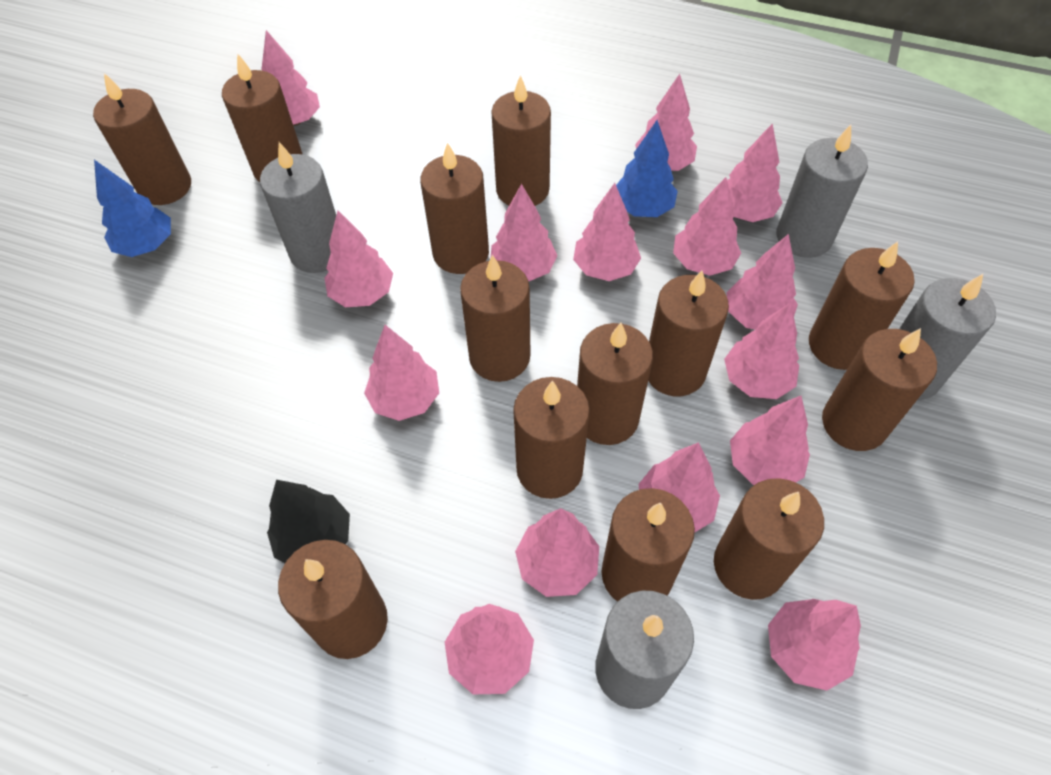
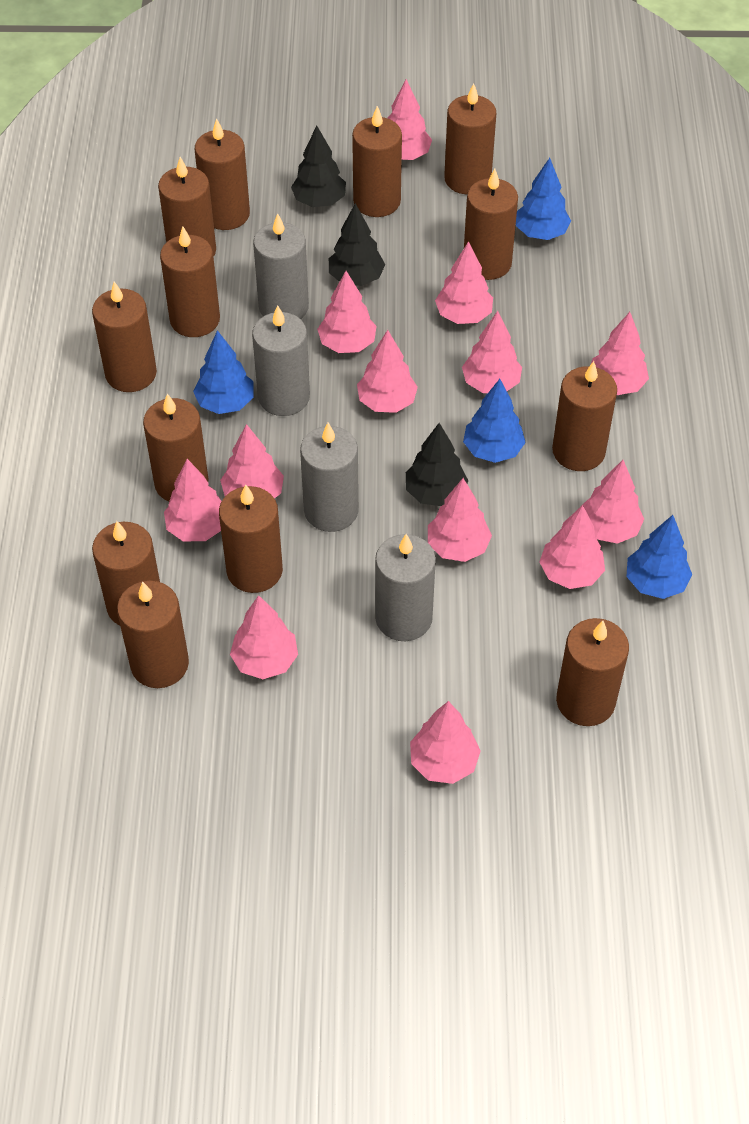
black tree: 1 -> 3
blue tree: 2 -> 4
pink tree: 15 -> 13

